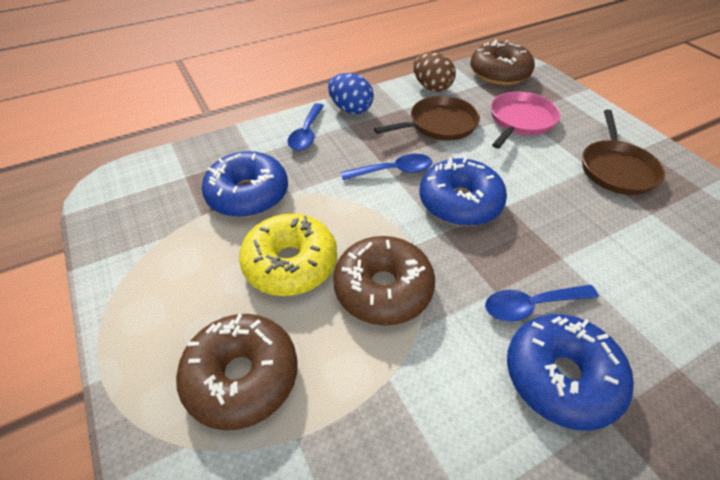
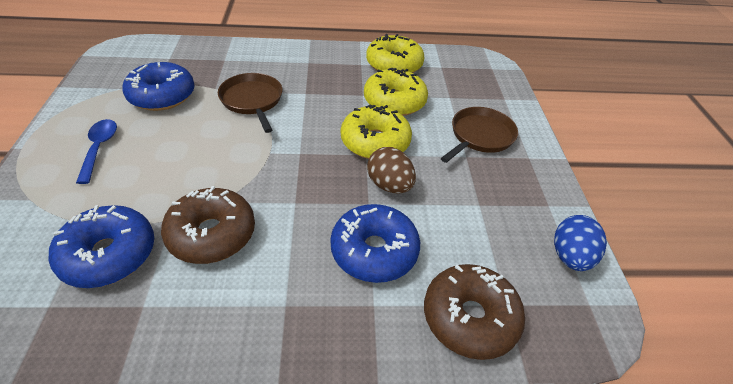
blue spoon: 3 -> 1
brown donut: 3 -> 2
pink pan: 1 -> 0
yellow donut: 1 -> 3

